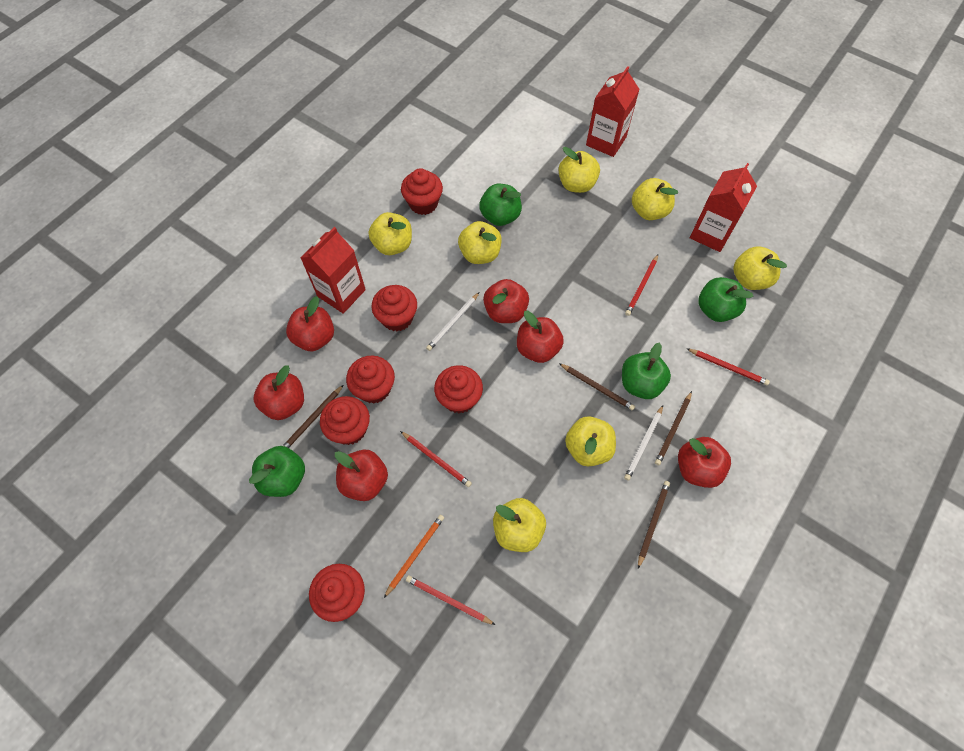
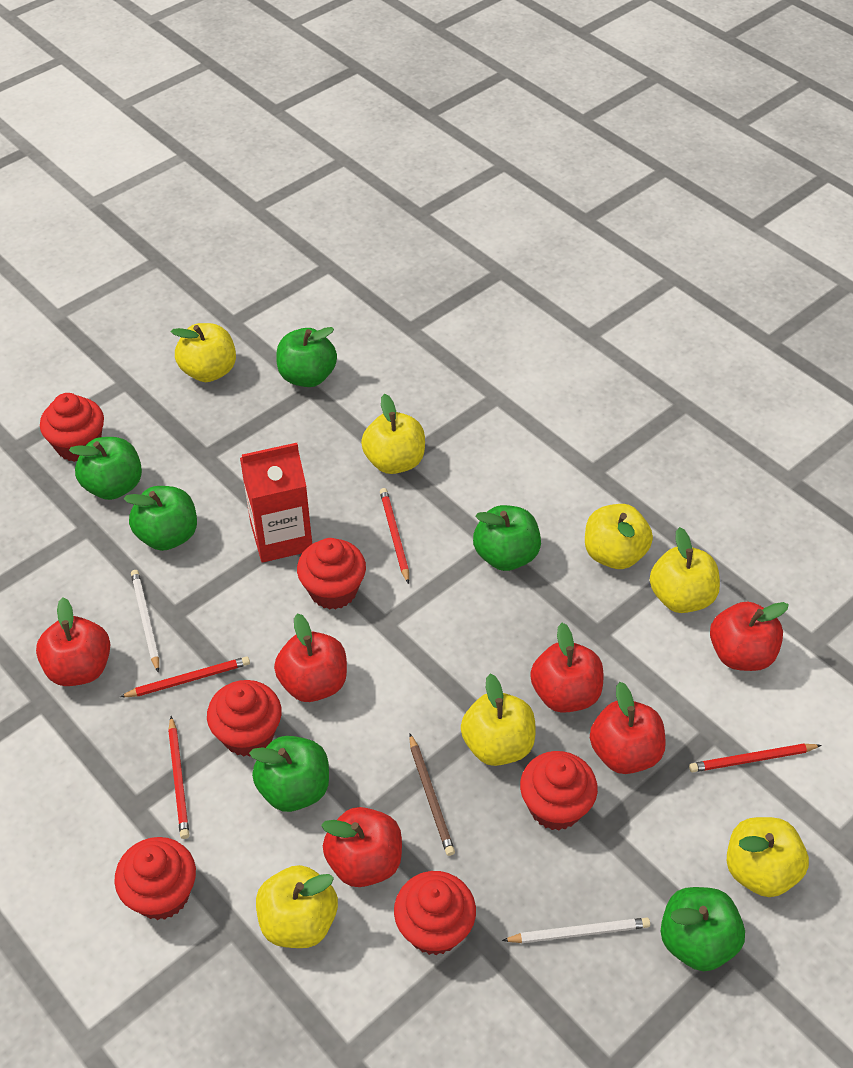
brown pencil: 4 -> 1
green apple: 4 -> 6
orange pencil: 1 -> 0
red carton: 3 -> 1

